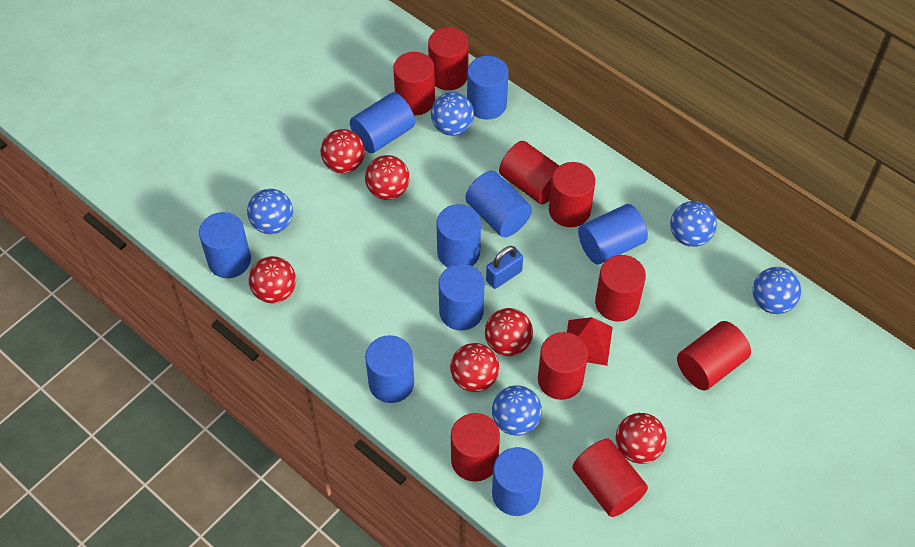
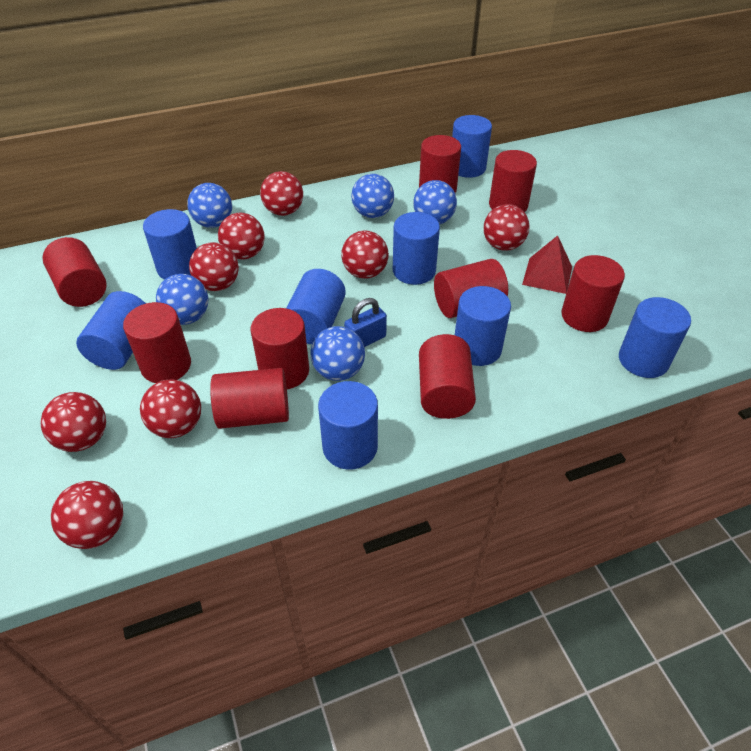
blue cylinder: 9 -> 8
red ball: 6 -> 8

